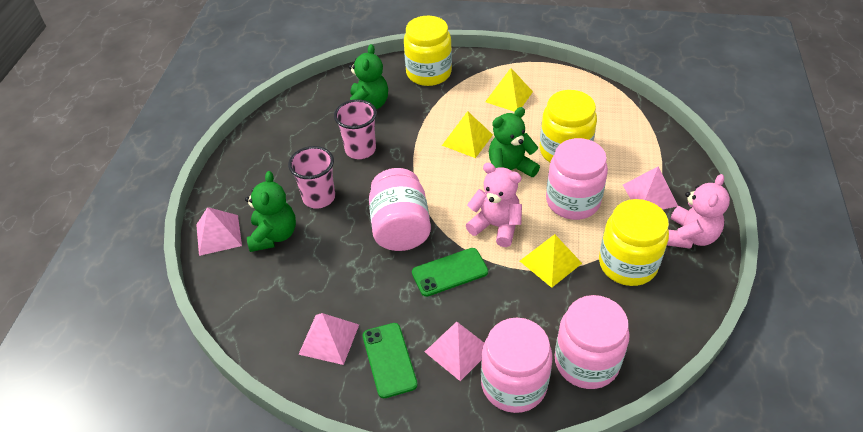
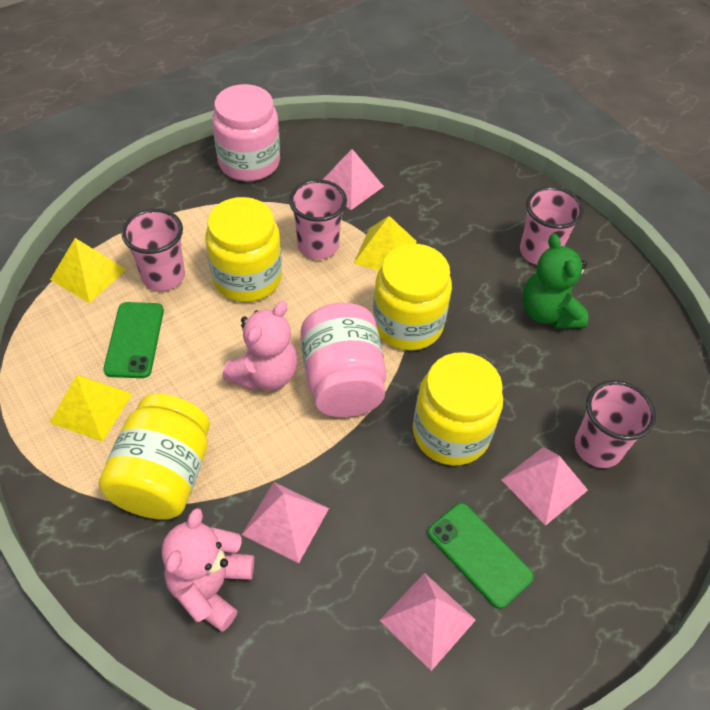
green teddy bear: 3 -> 1
pink cup: 2 -> 4
pink jar: 4 -> 2
yellow jar: 3 -> 4

